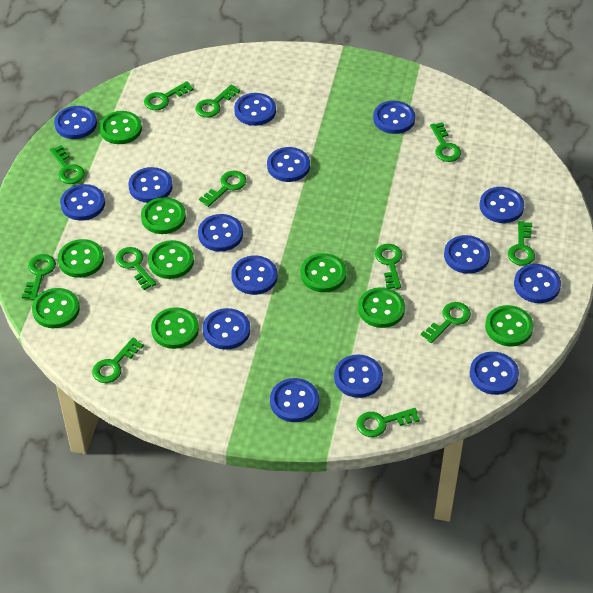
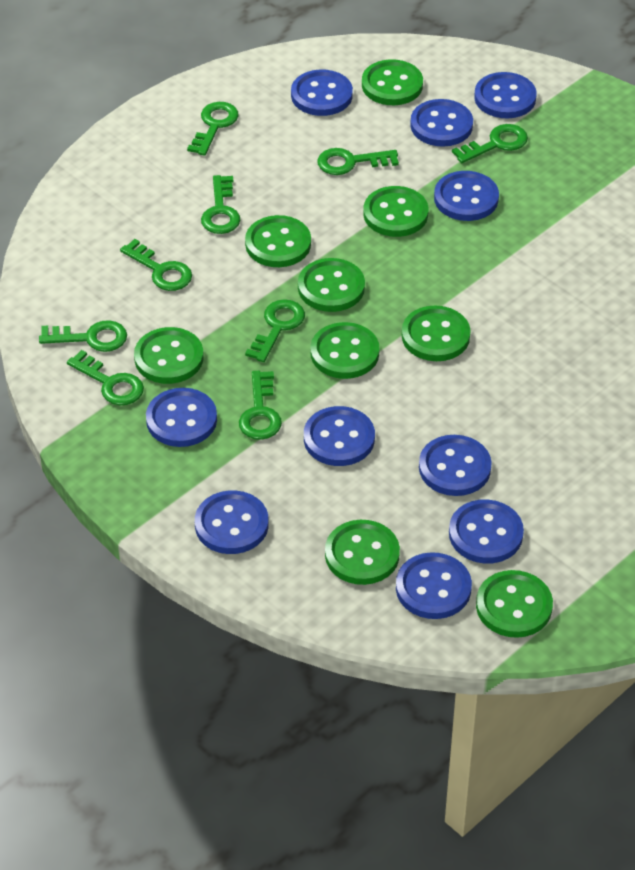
blue button: 15 -> 10
green key: 12 -> 9

